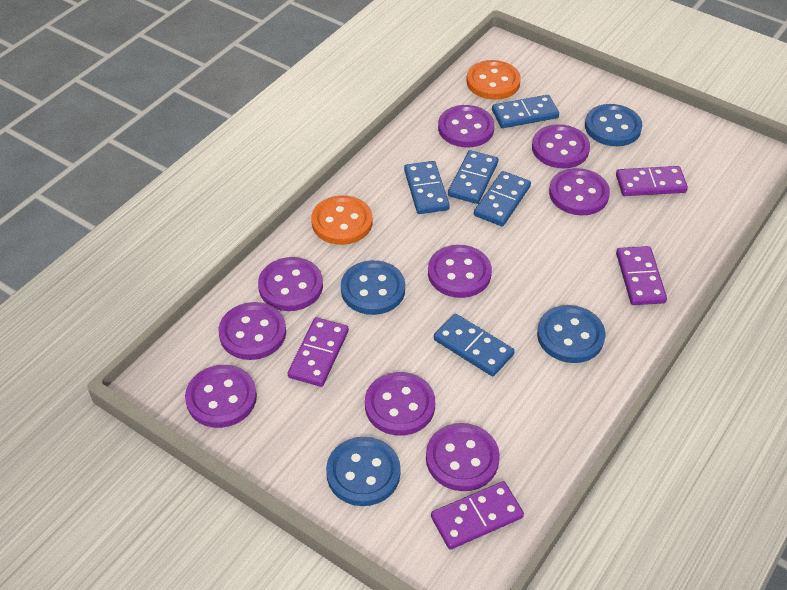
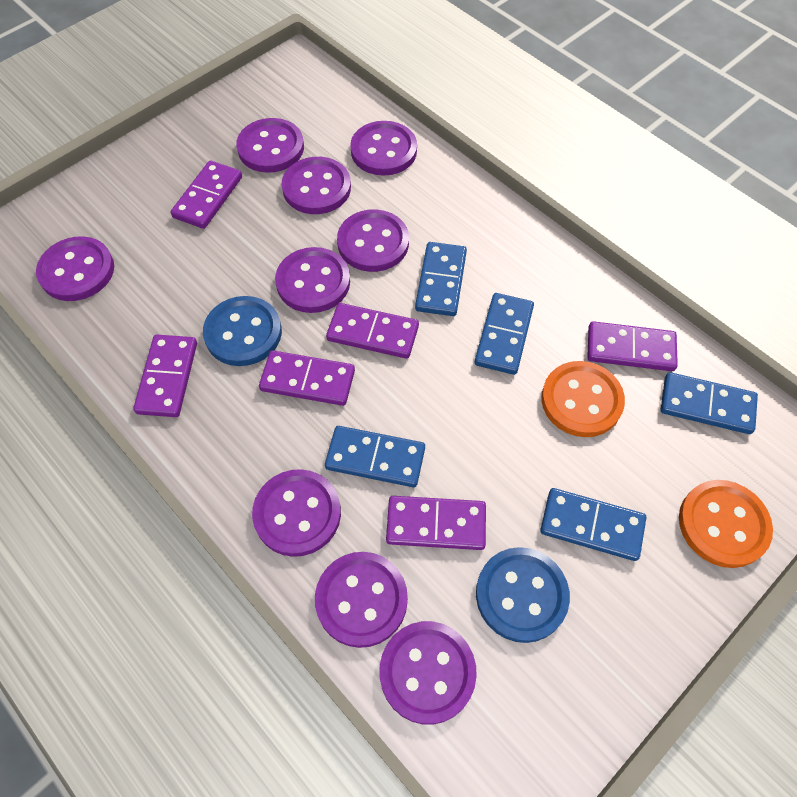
blue button: 4 -> 2
purple domino: 4 -> 6

